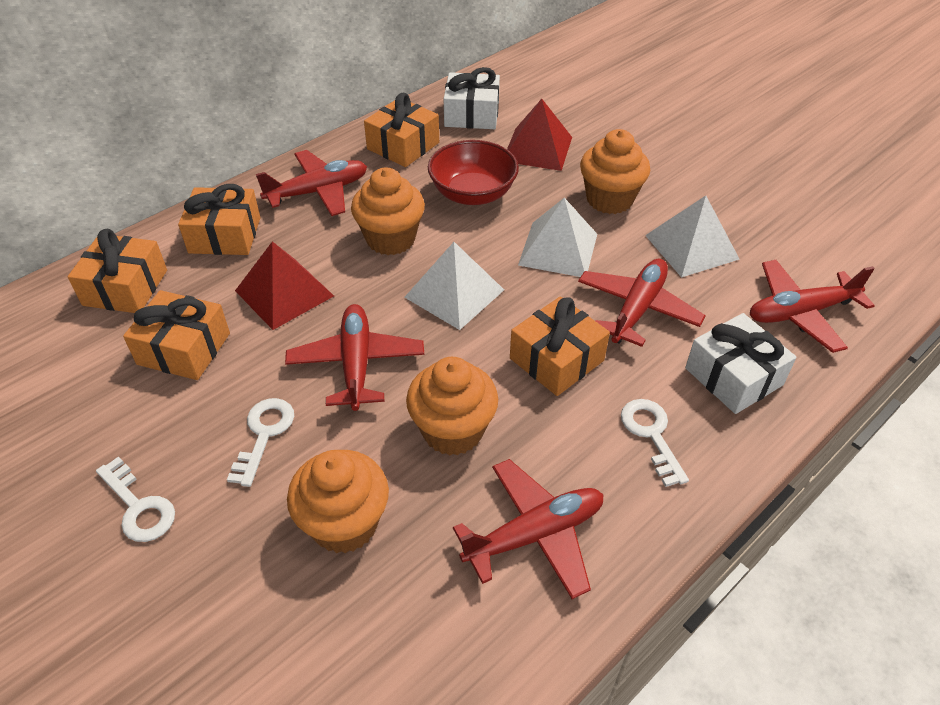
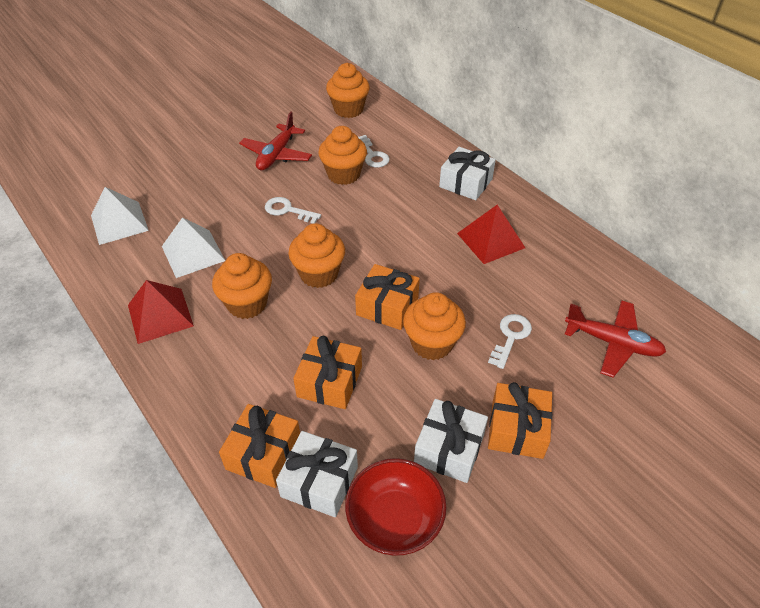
orange cupcake: 4 -> 5
orange gift: 5 -> 4
red plane: 5 -> 2
white gift: 2 -> 3
white pyramid: 3 -> 2

